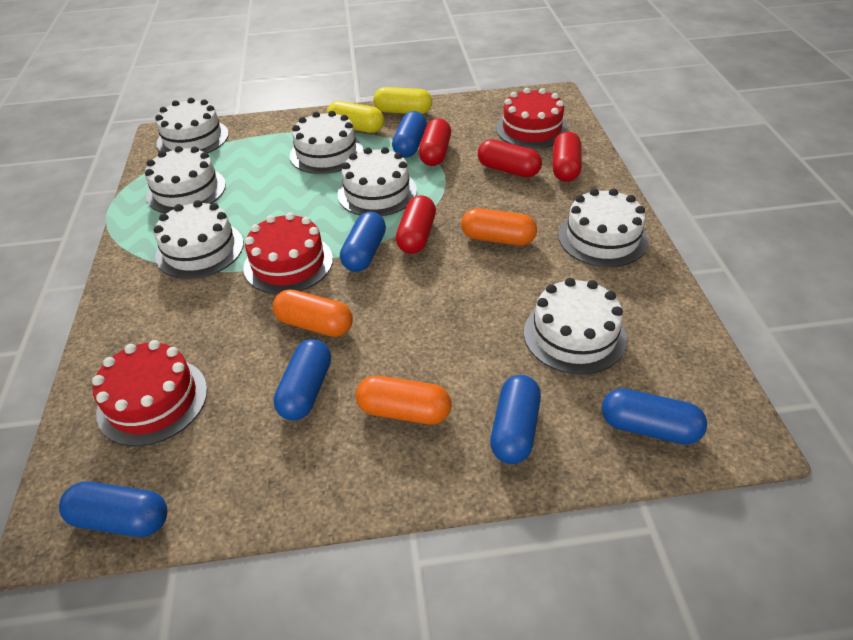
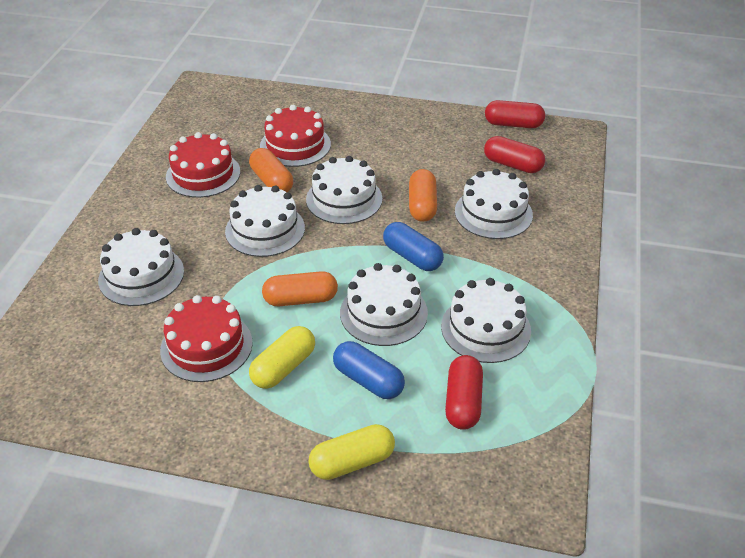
blue capsule: 6 -> 2
red capsule: 4 -> 3
white cake: 7 -> 6

